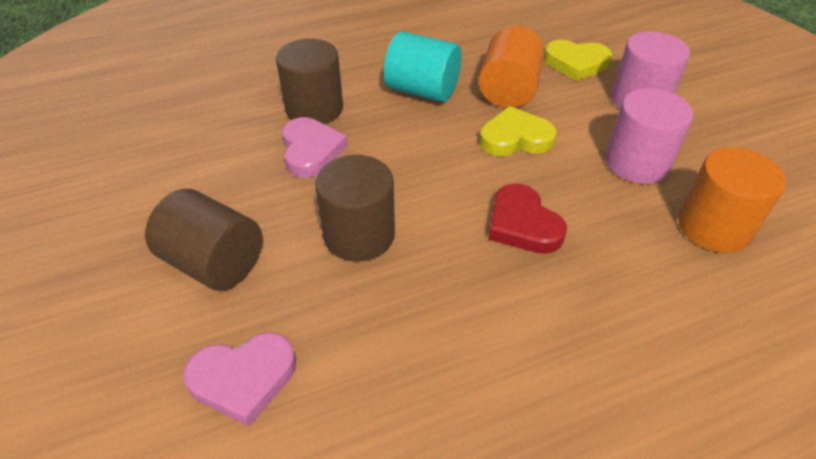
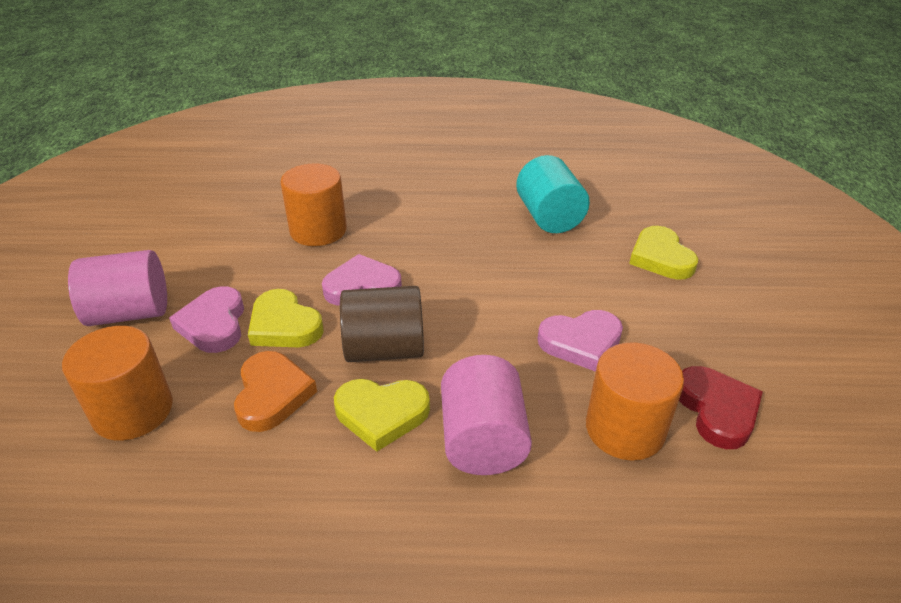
brown cylinder: 3 -> 1
orange cylinder: 2 -> 3
orange heart: 0 -> 1
pink heart: 2 -> 3
yellow heart: 2 -> 3

